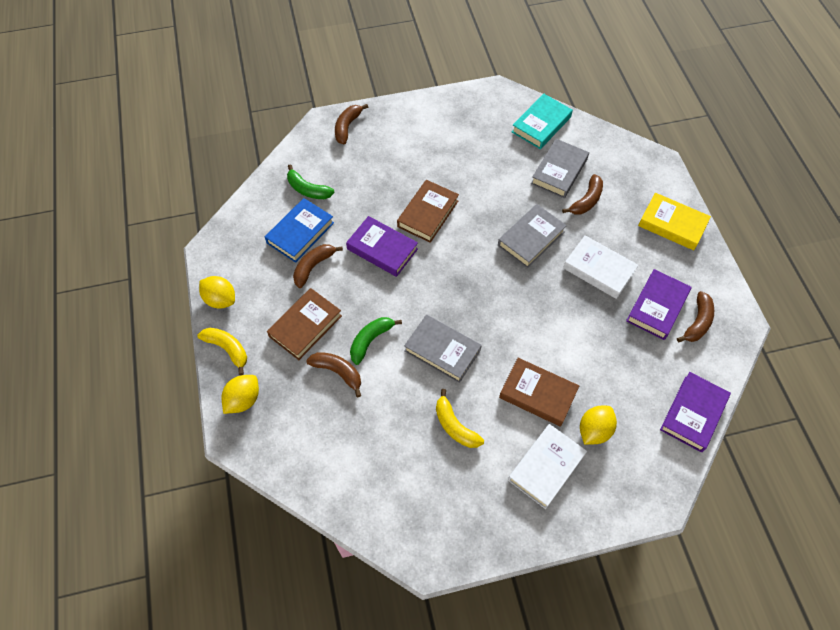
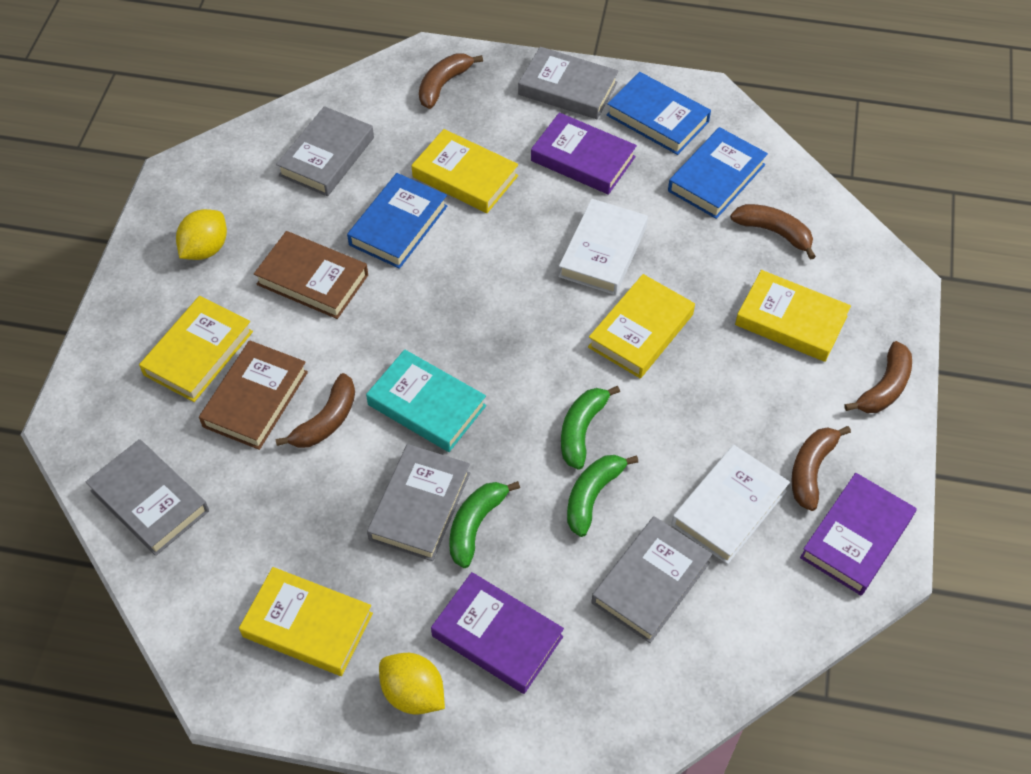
blue book: 1 -> 3
brown book: 3 -> 2
green banana: 2 -> 3
grey book: 3 -> 5
yellow banana: 2 -> 0
yellow book: 1 -> 5
yellow lemon: 3 -> 2

